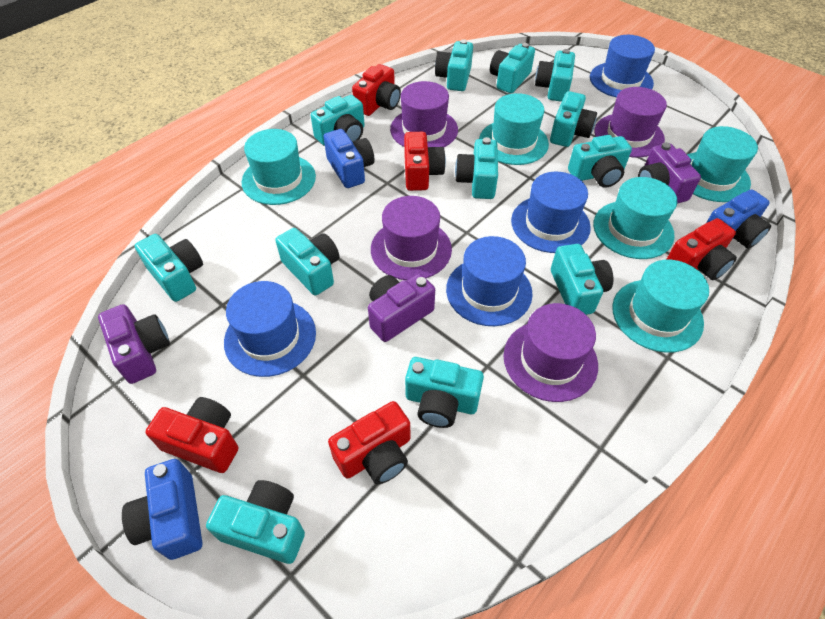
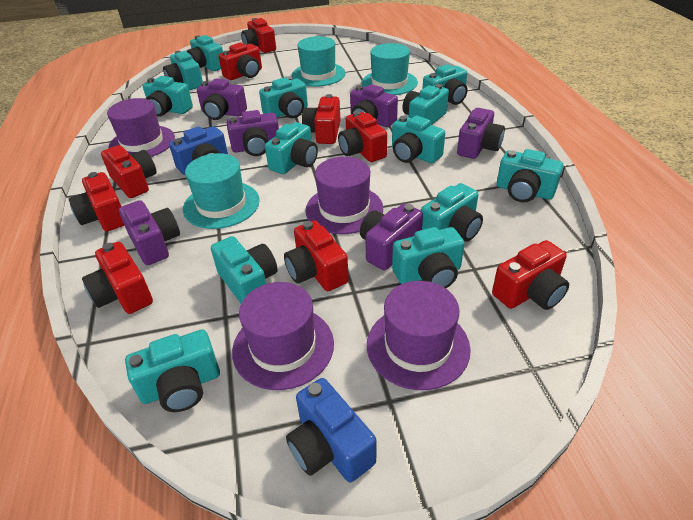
blue camera: 3 -> 2
blue hat: 4 -> 0
purple camera: 3 -> 6
red camera: 5 -> 9
turquoise camera: 12 -> 13
turquoise hat: 5 -> 3

